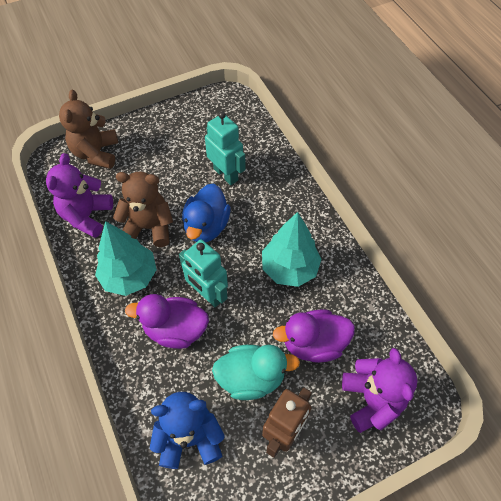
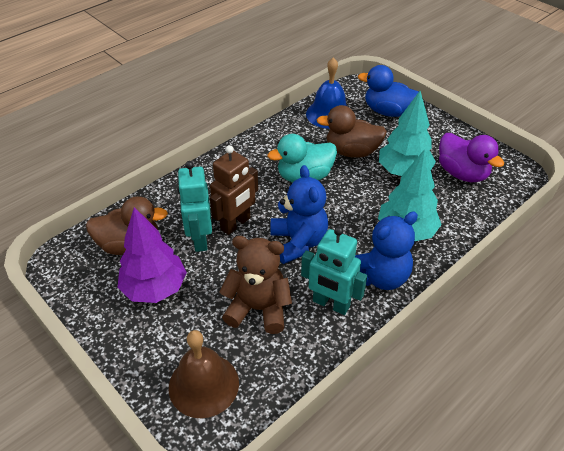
blue bell: 0 -> 1
blue teddy bear: 1 -> 2
brown bell: 0 -> 1
brown duck: 0 -> 2
brown teddy bear: 2 -> 1
purple duck: 2 -> 1
purple teddy bear: 2 -> 0
purple tree: 0 -> 1

